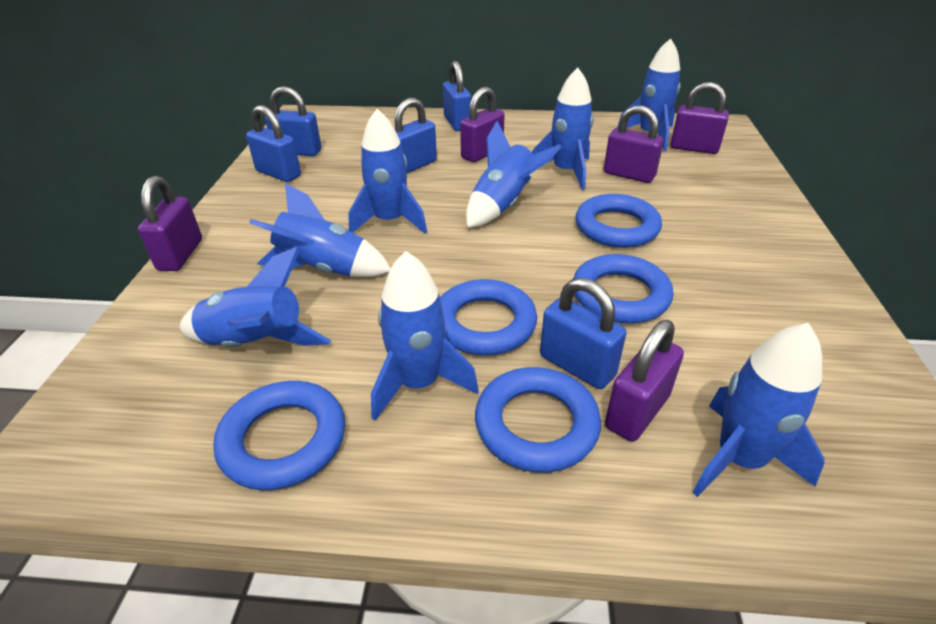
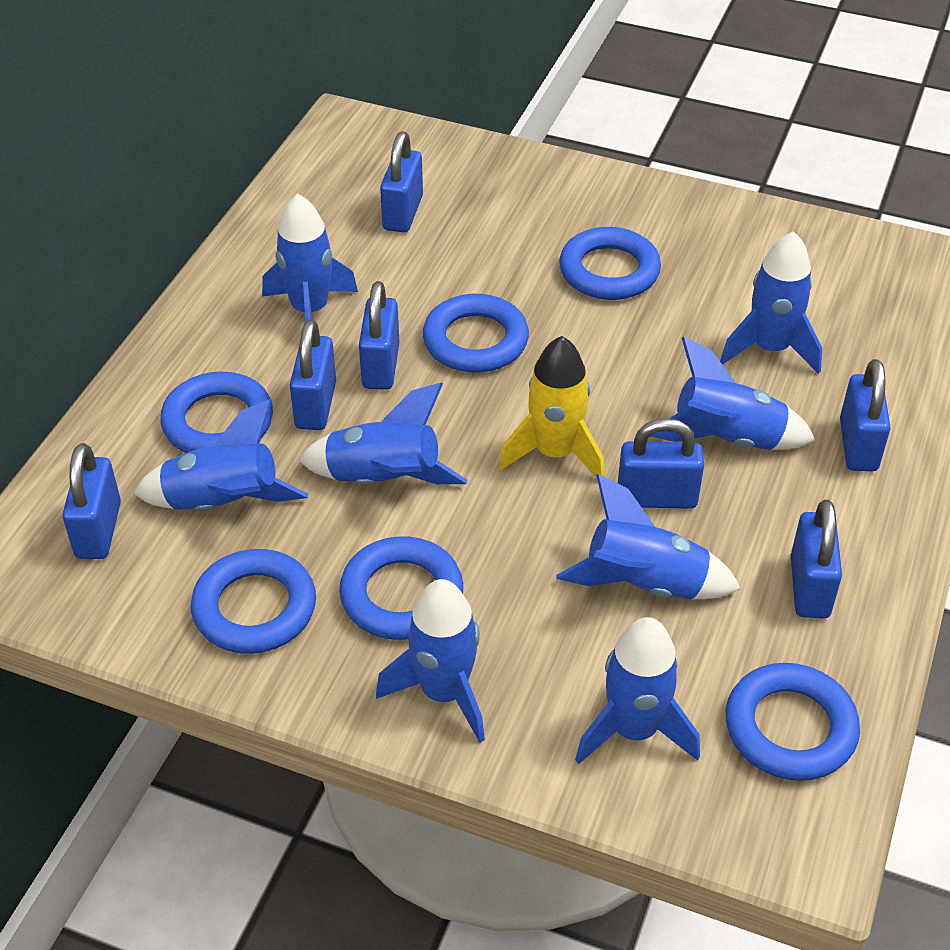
blue padlock: 5 -> 7
blue ring: 5 -> 6
purple padlock: 5 -> 0
yellow rocket: 0 -> 1

